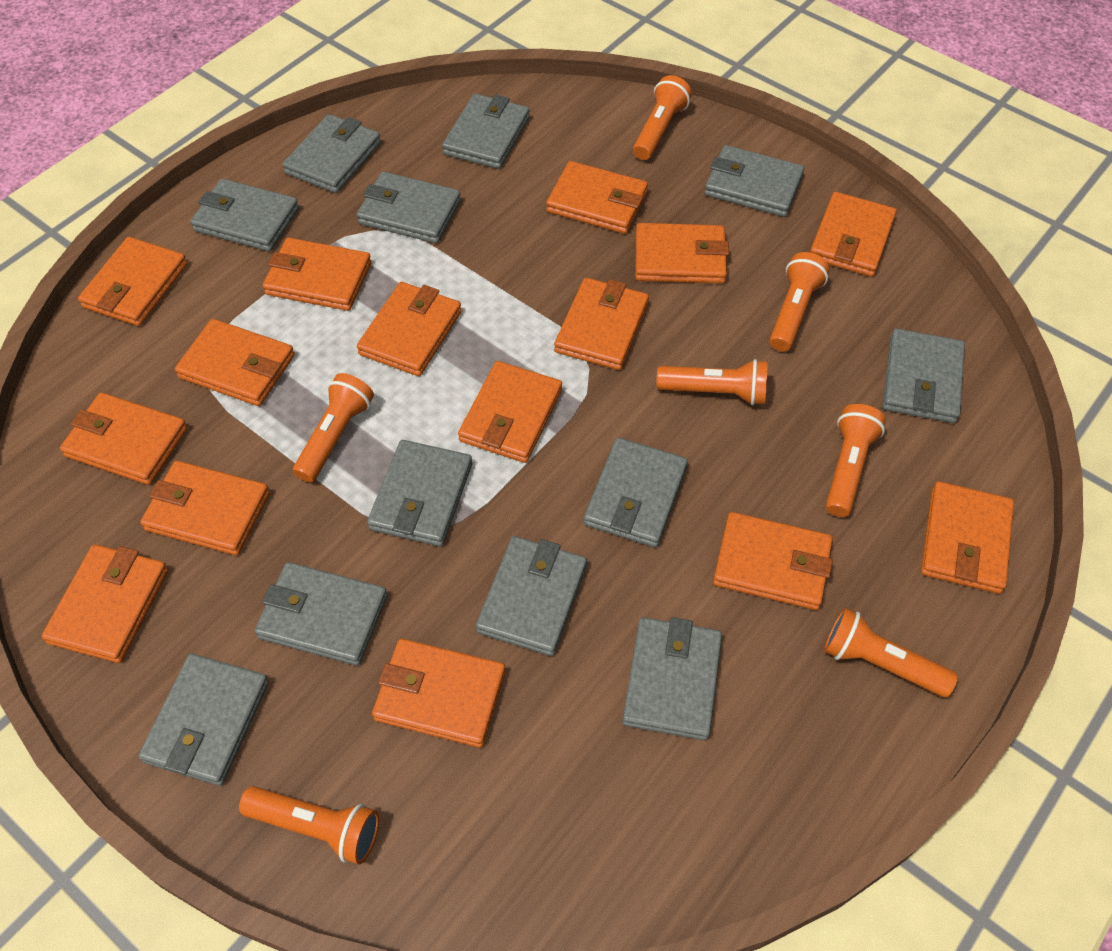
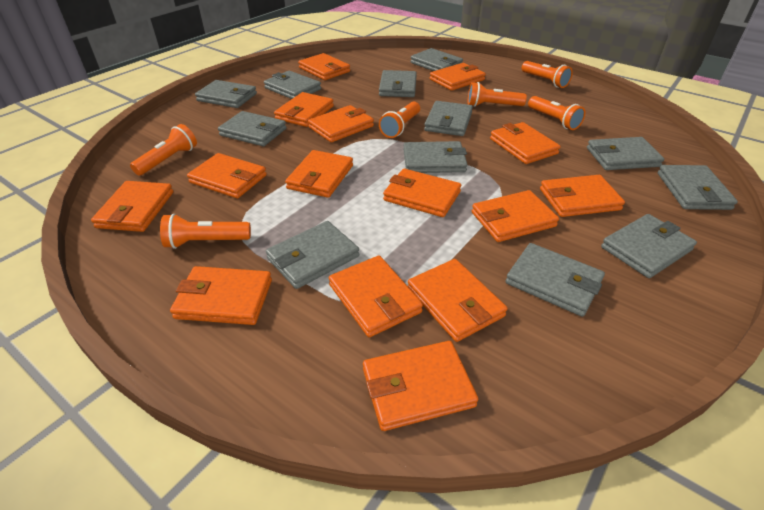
orange flashlight: 7 -> 6

